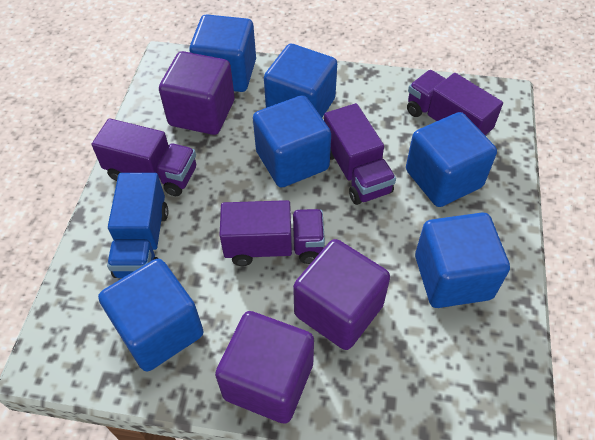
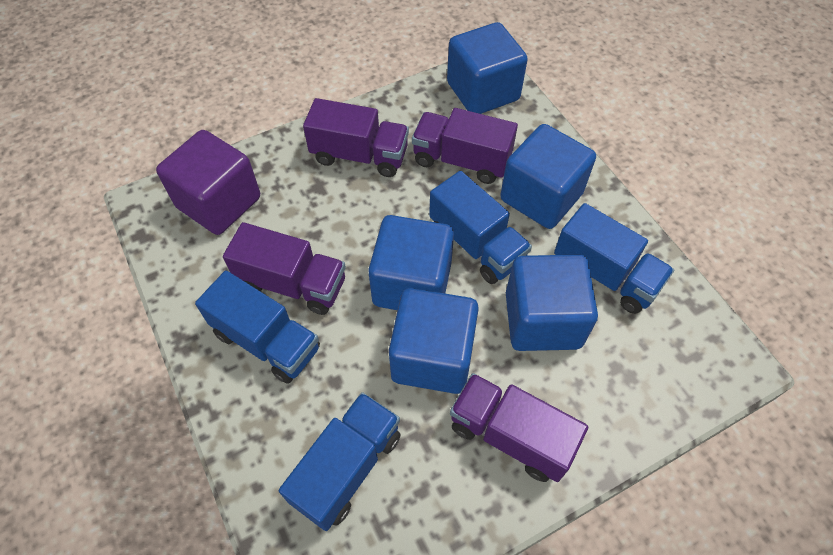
blue cube: 6 -> 5
blue truck: 1 -> 4
purple cube: 3 -> 1

